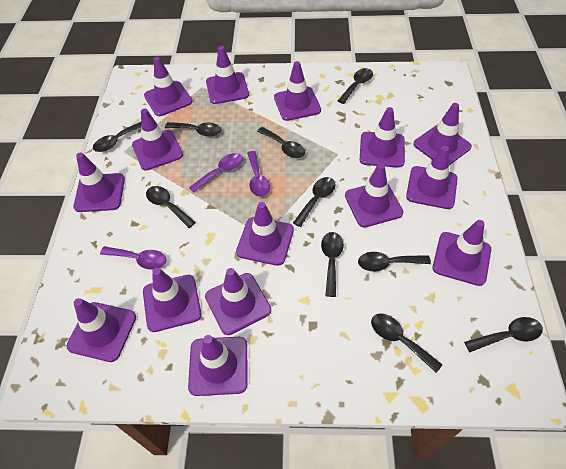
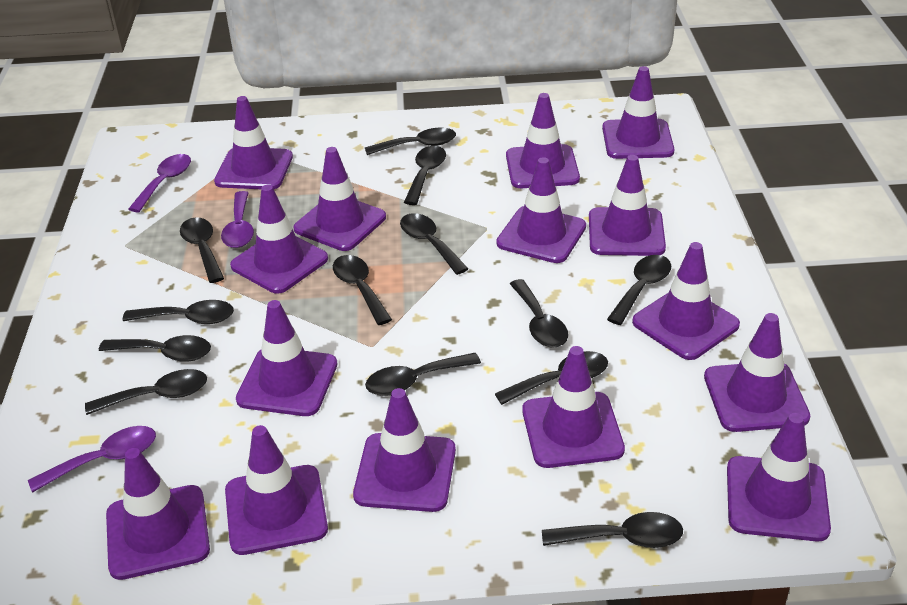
black spoon: 10 -> 13

